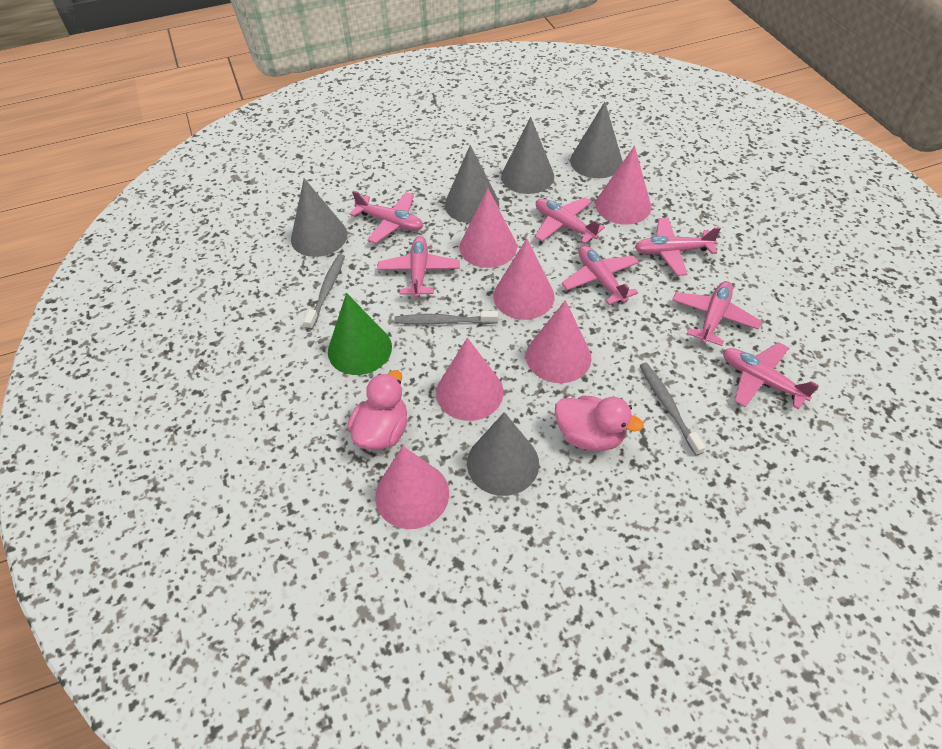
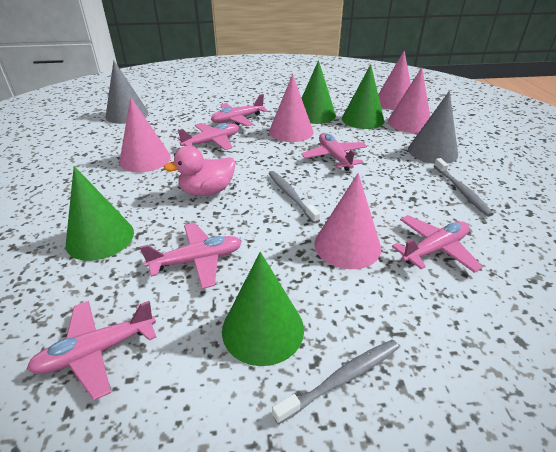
green cone: 1 -> 4
grey cone: 5 -> 2
pink cone: 6 -> 5
pink duck: 2 -> 1
pink plane: 7 -> 6

